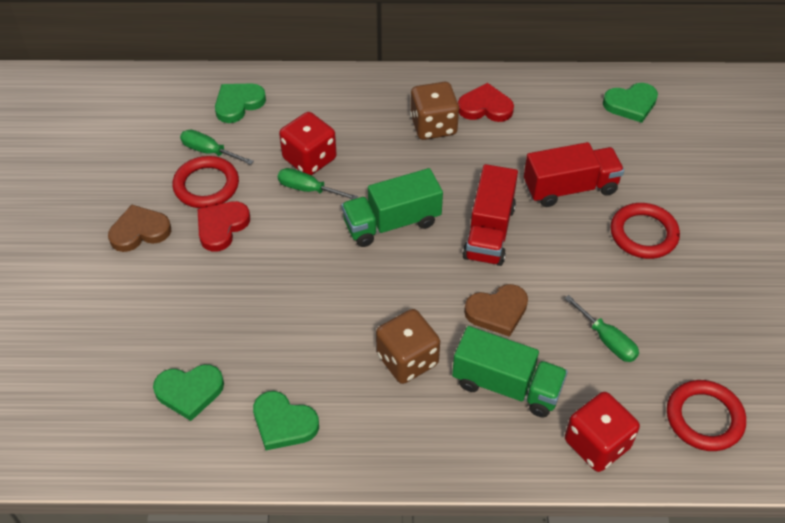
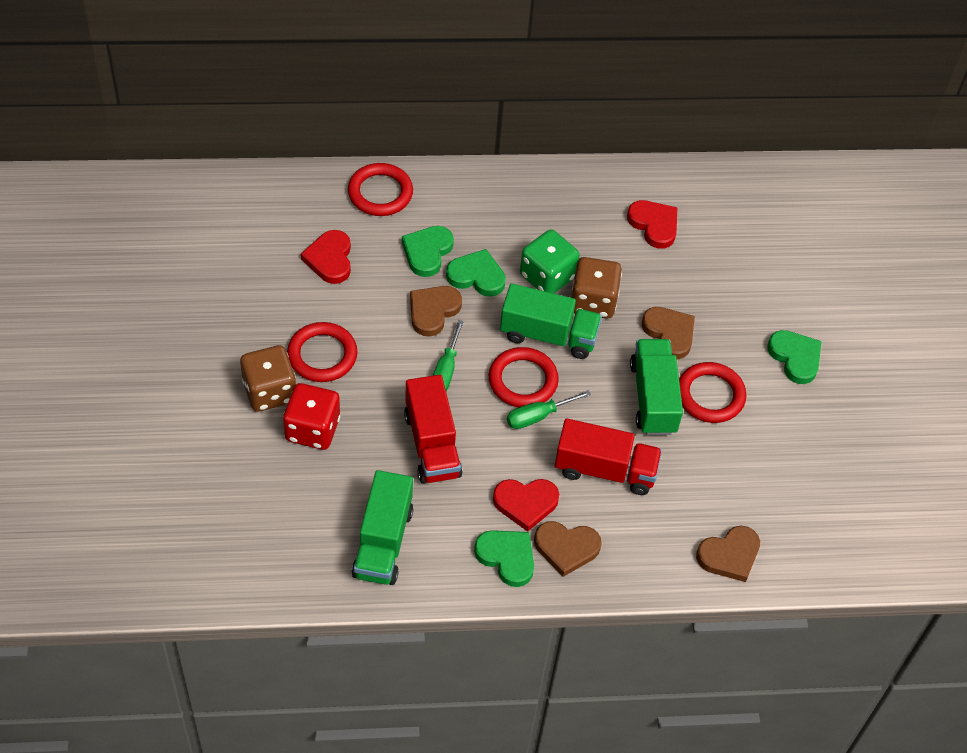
brown heart: 2 -> 4
green dice: 0 -> 1
green screwdriver: 3 -> 2
green truck: 2 -> 3
red dice: 2 -> 1
red heart: 2 -> 3
red ring: 3 -> 4

